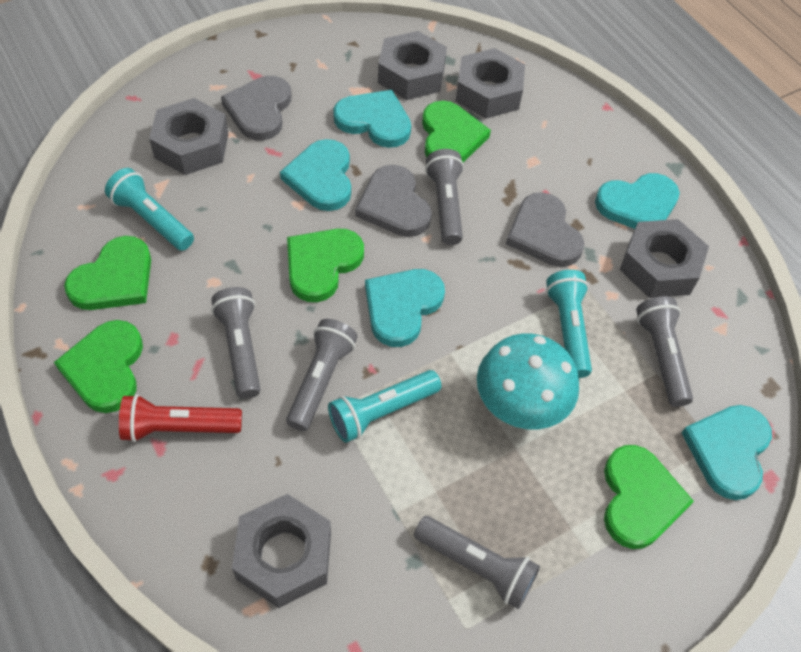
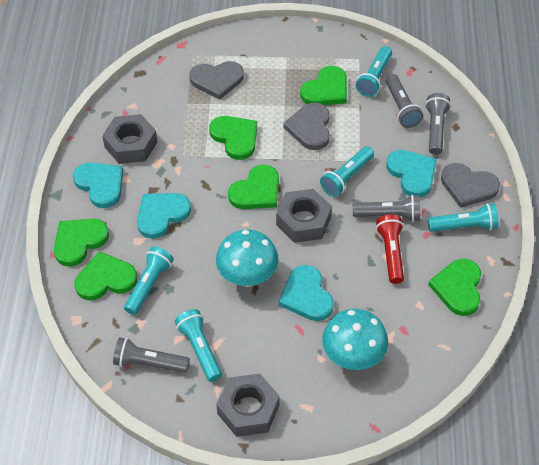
green heart: 5 -> 6
grey flashlight: 5 -> 4
grey nut: 5 -> 3
turquoise flashlight: 3 -> 5
turquoise heart: 5 -> 4
turquoise mushroom: 1 -> 2

